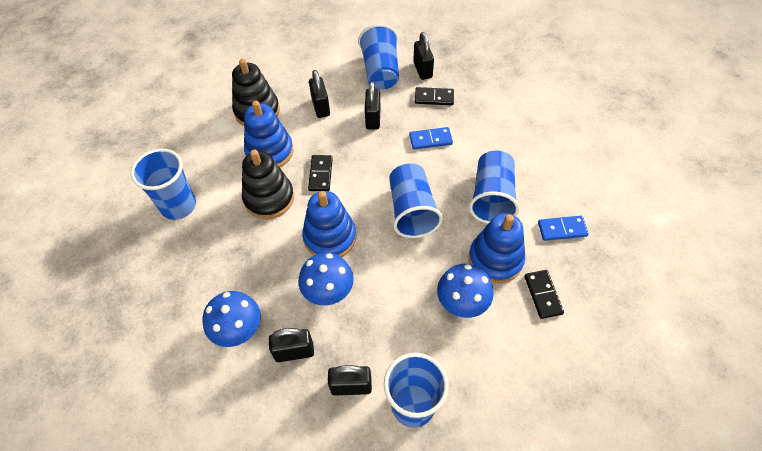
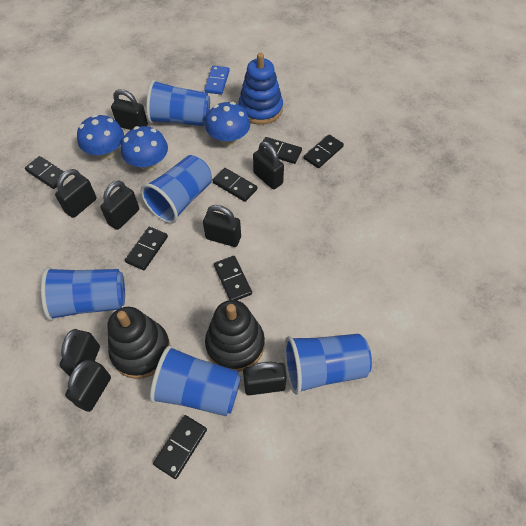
black domino: 3 -> 7
black padlock: 5 -> 8
blue domino: 2 -> 1
blue stacking toy: 3 -> 1

